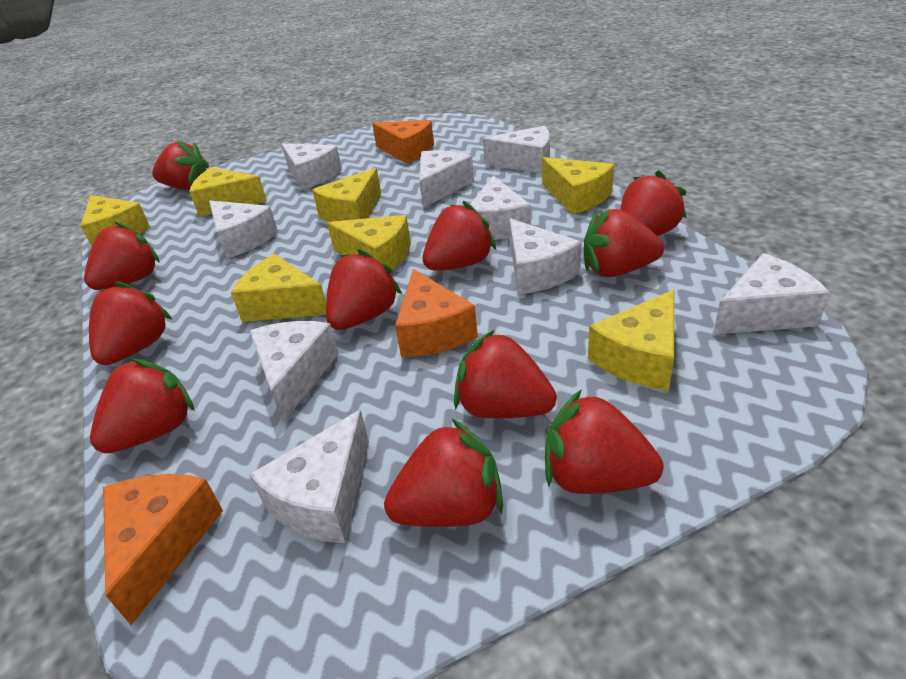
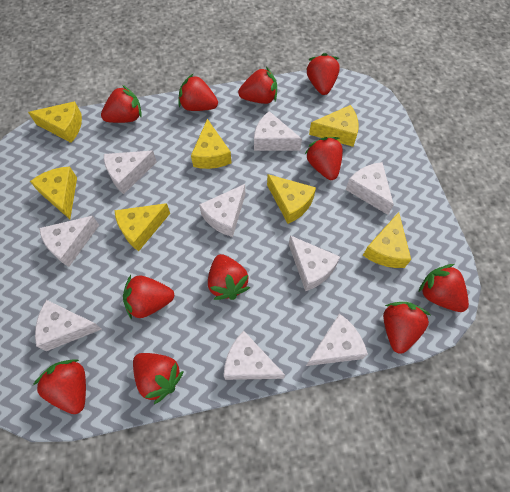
orange cheese: 3 -> 0

